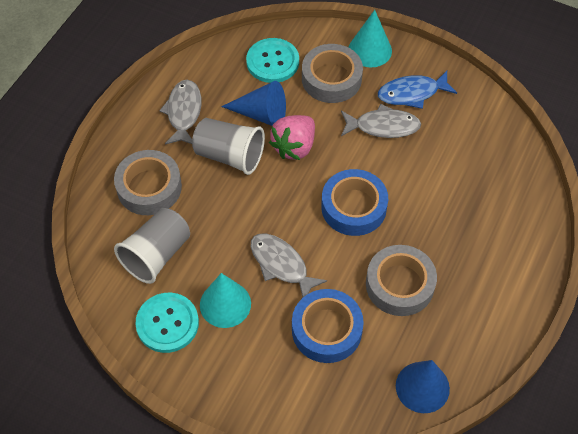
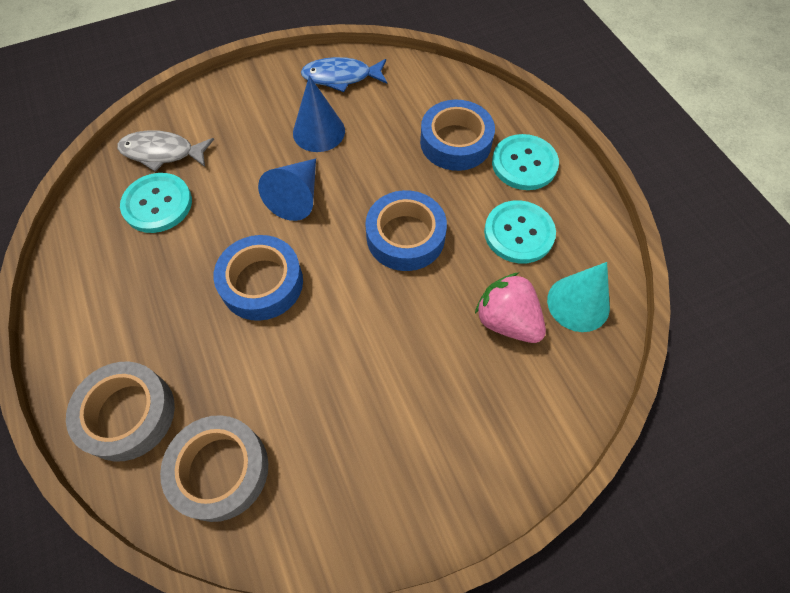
blue tape: 2 -> 3
grey cup: 2 -> 0
grey fish: 3 -> 1
grey tape: 3 -> 2
turquoise button: 2 -> 3
turquoise cone: 2 -> 1

